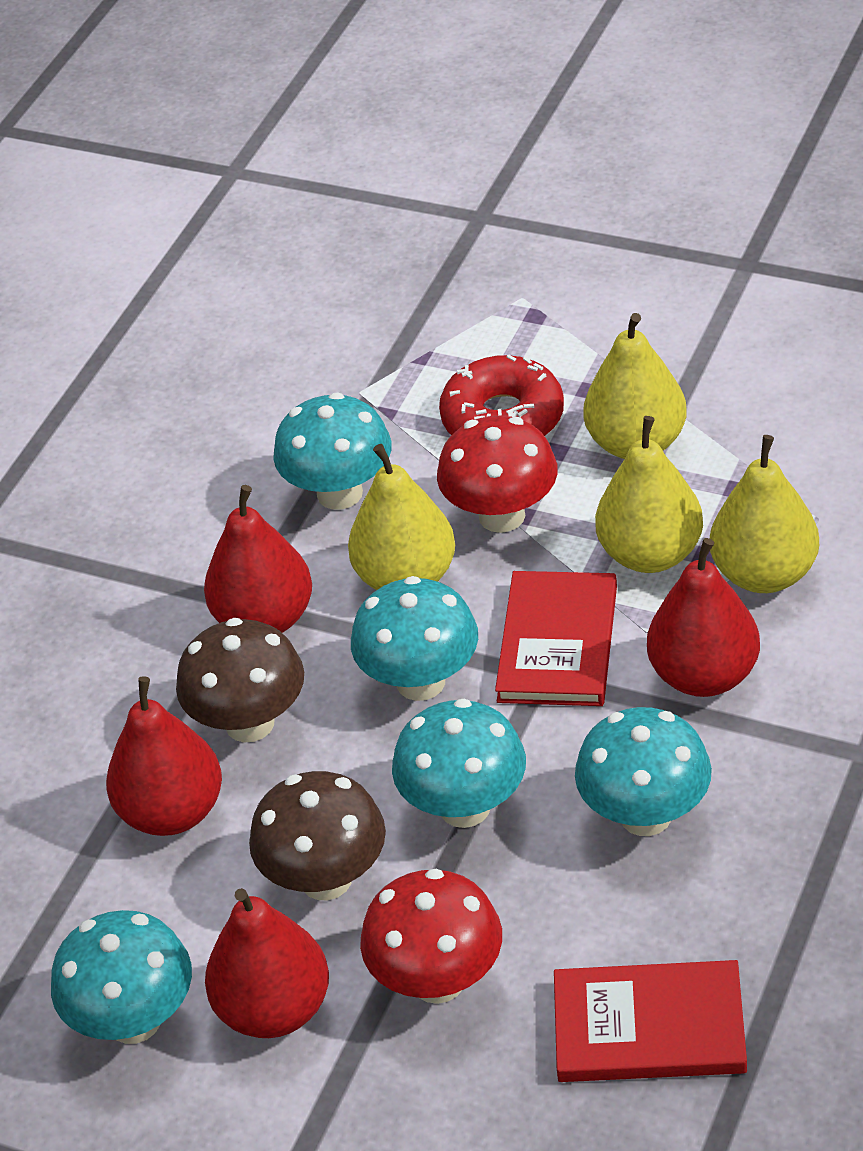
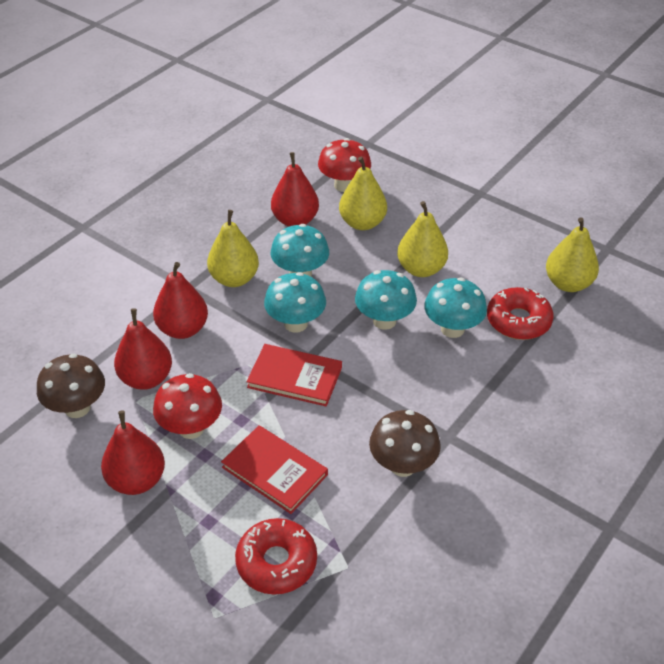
red donut: 1 -> 2
turquoise mushroom: 5 -> 4

